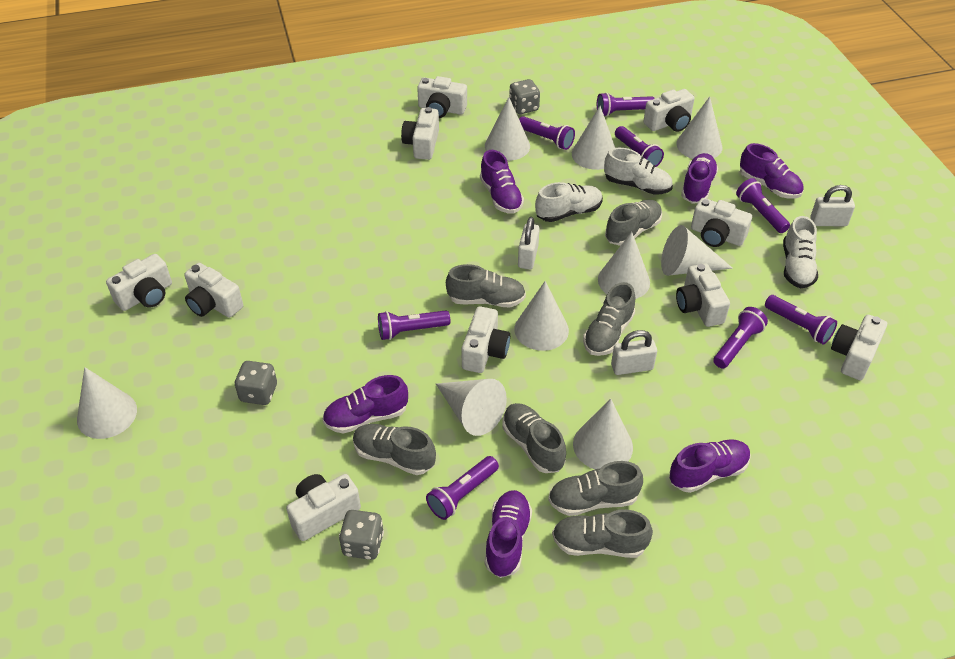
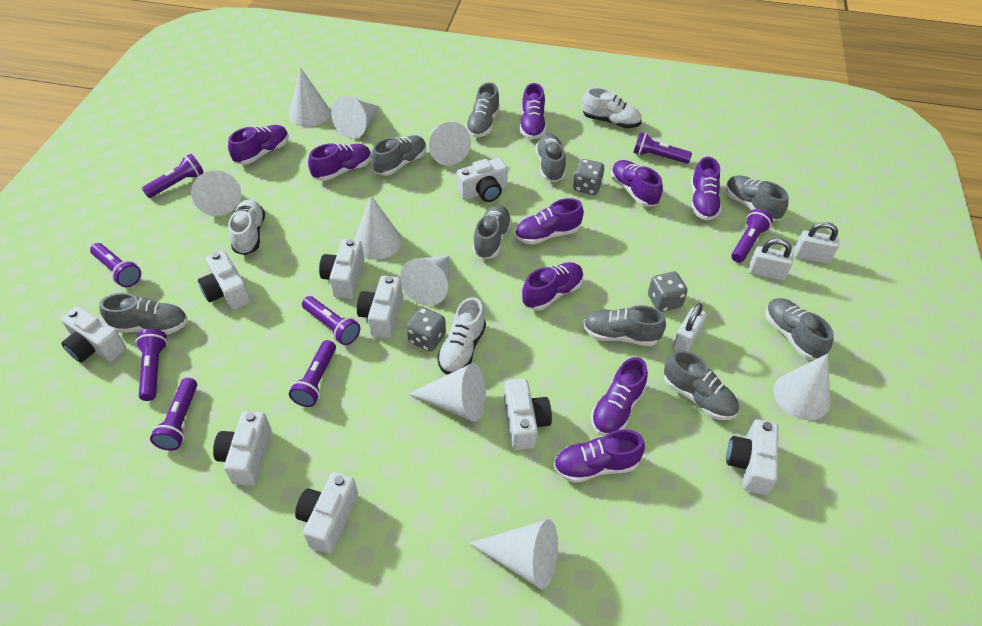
grey shoe: 7 -> 9
purple shoe: 6 -> 9
white camera: 10 -> 9

